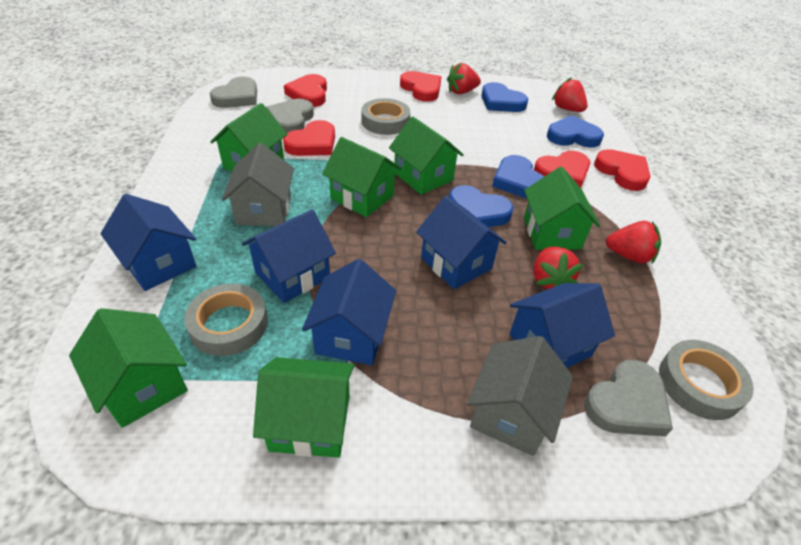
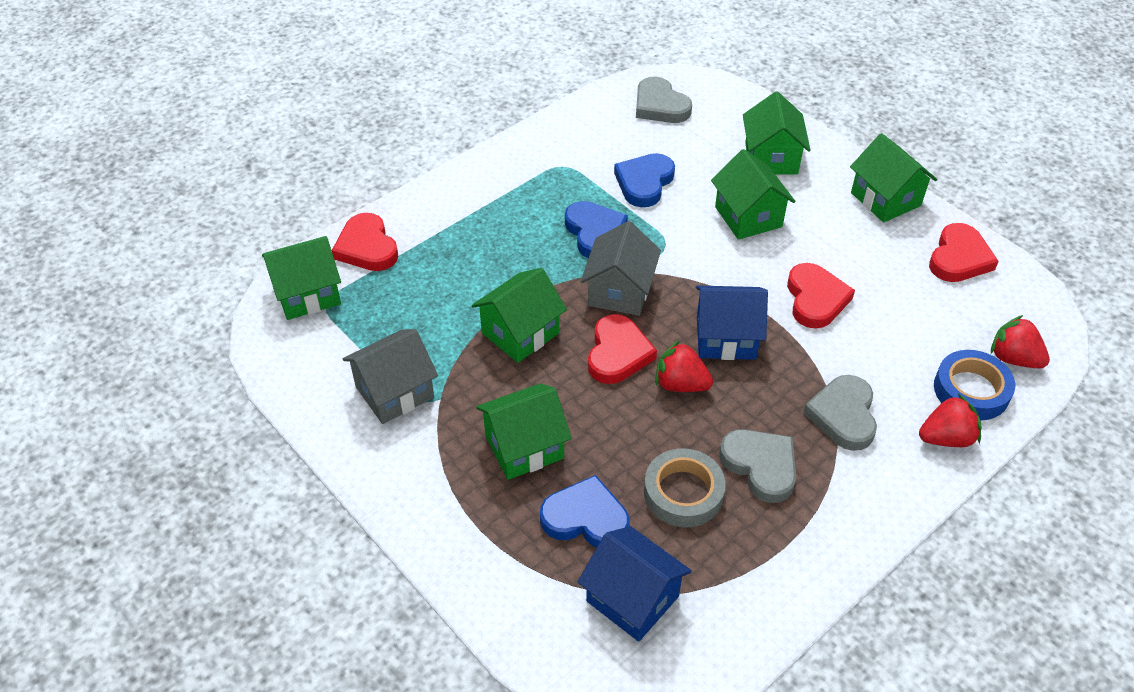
blue heart: 4 -> 3
blue house: 5 -> 2
blue tape: 0 -> 1
grey tape: 3 -> 1
red heart: 5 -> 4
red strawberry: 4 -> 3

